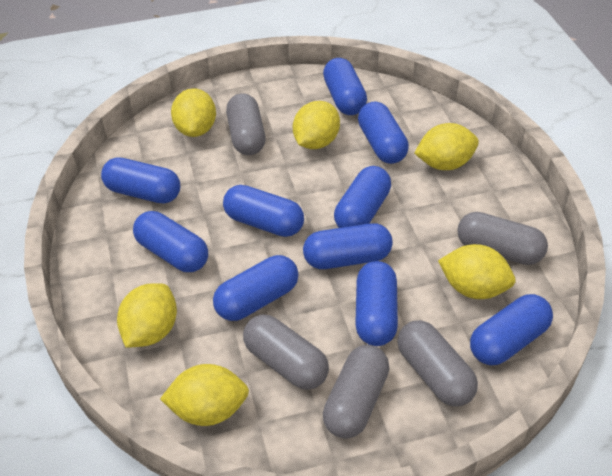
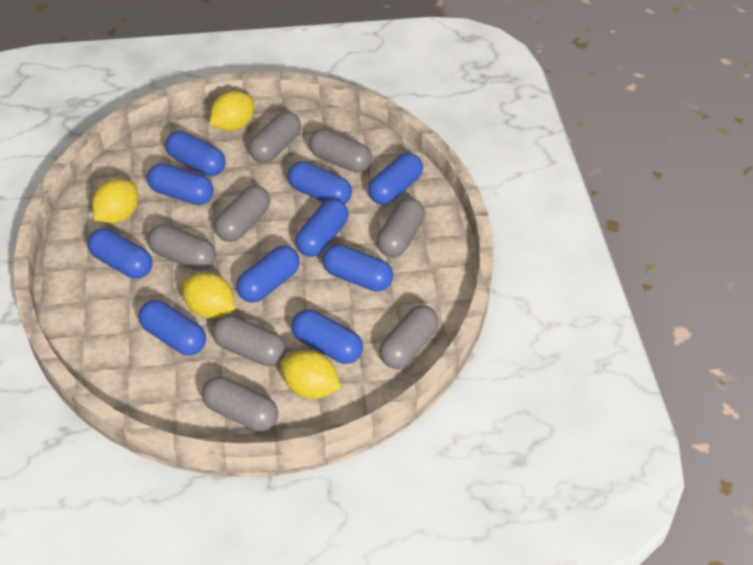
grey capsule: 5 -> 8
yellow lemon: 6 -> 4

